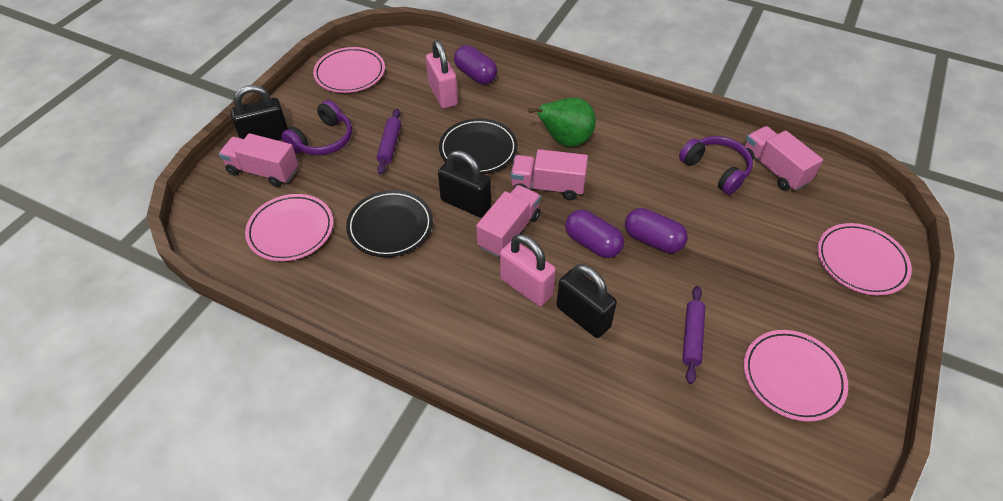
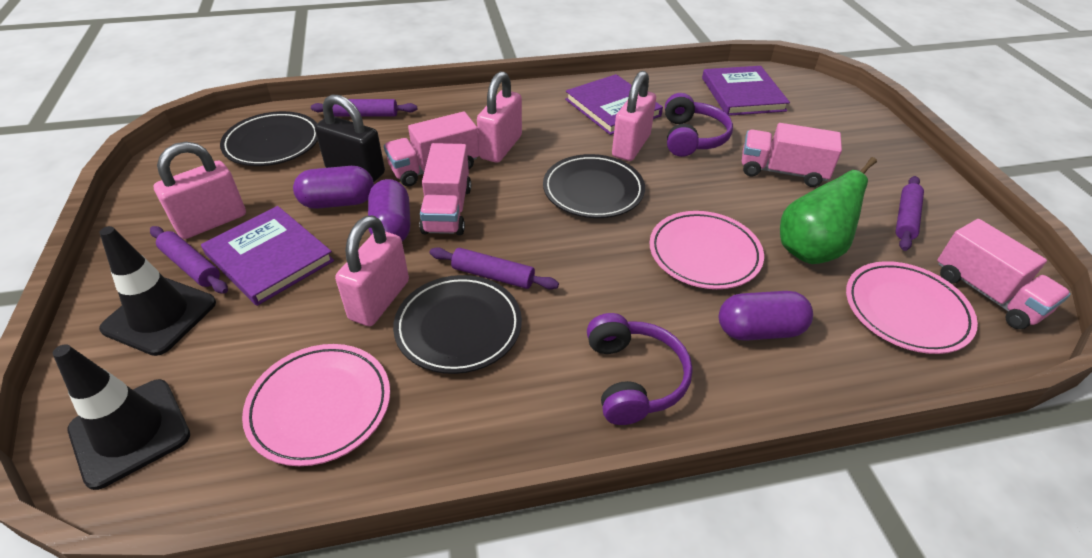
black padlock: 3 -> 1
black plate: 2 -> 3
black traffic cone: 0 -> 2
pink padlock: 2 -> 4
pink plate: 4 -> 3
purple book: 0 -> 3
purple rolling pin: 2 -> 4

